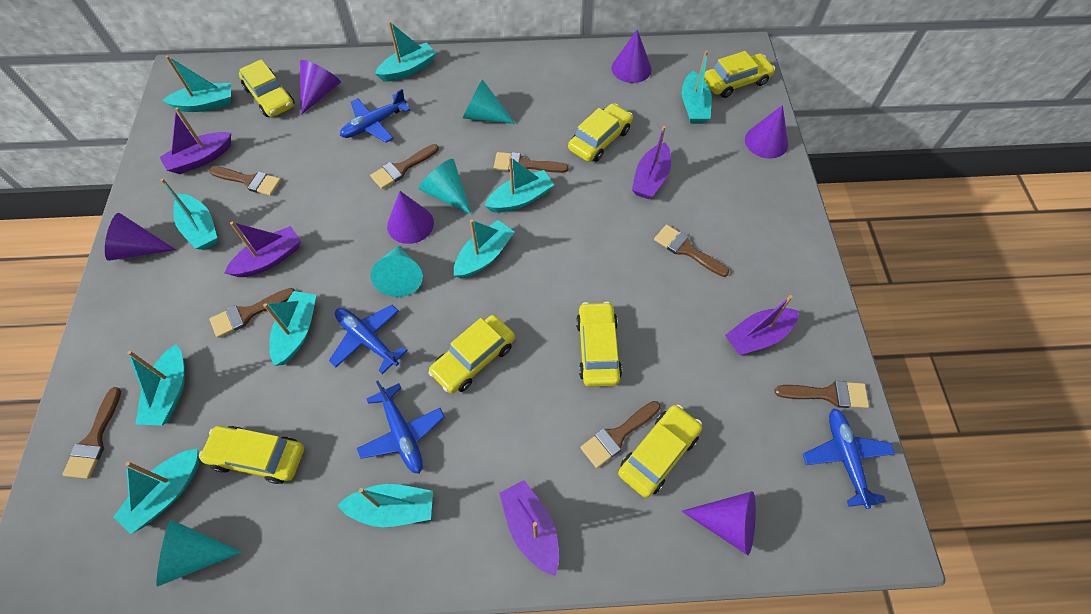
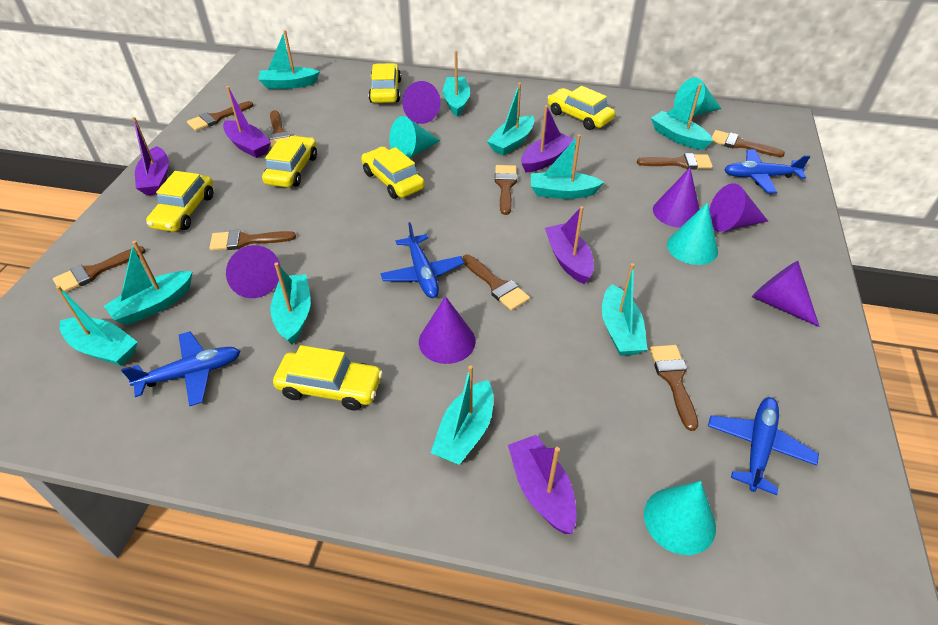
brown brush: 8 -> 9
yellow car: 7 -> 6

